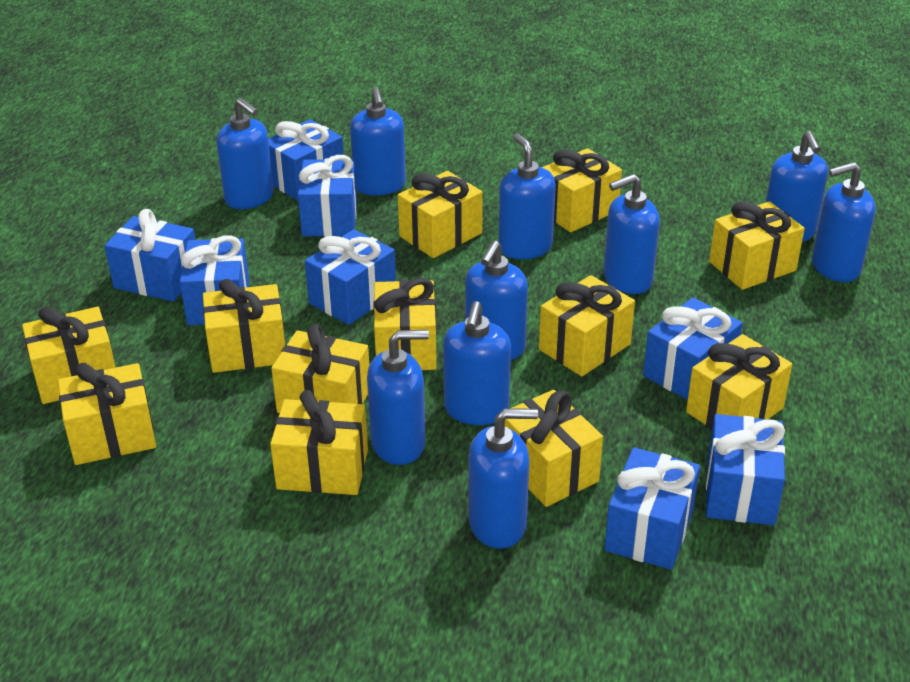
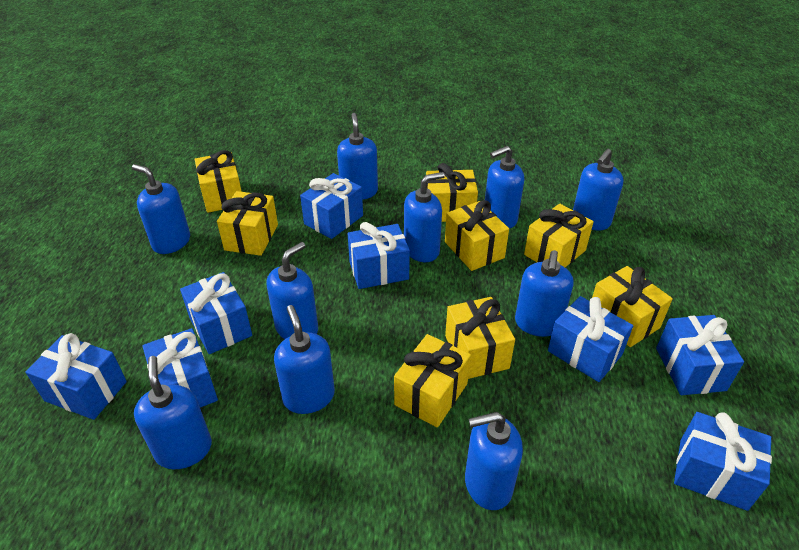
yellow gift: 12 -> 8

